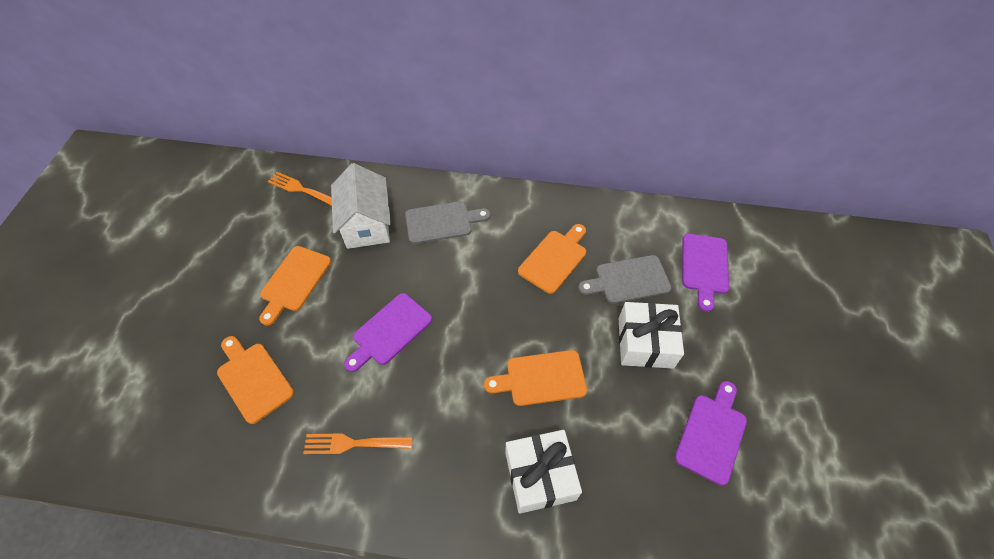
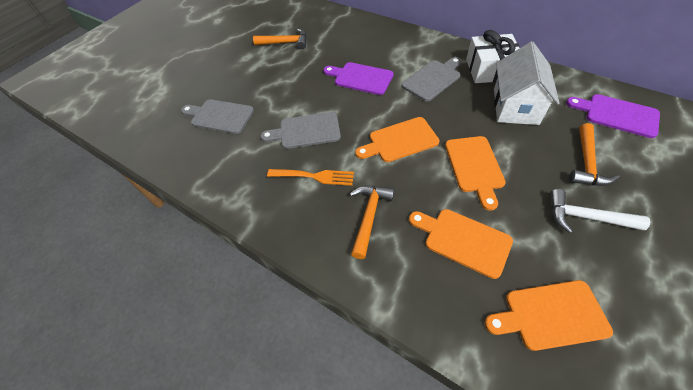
grey cutting board: 2 -> 3
orange fork: 2 -> 1
orange hammer: 0 -> 3
purple cutting board: 3 -> 2
white gift: 2 -> 1
white hammer: 0 -> 1

